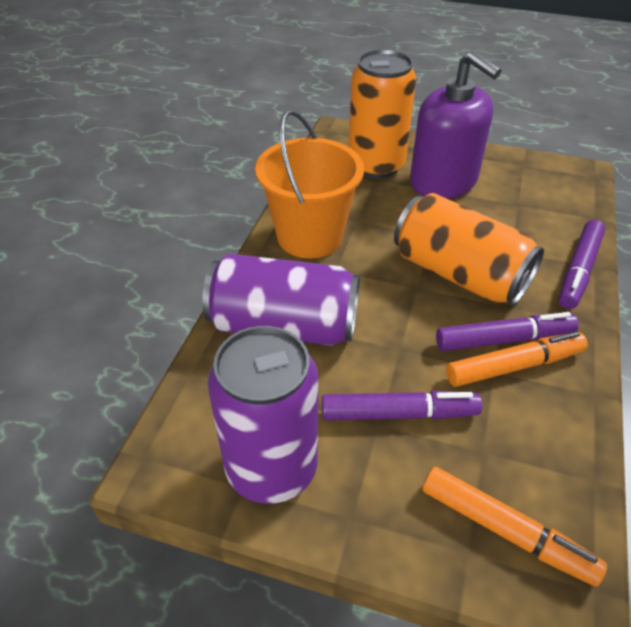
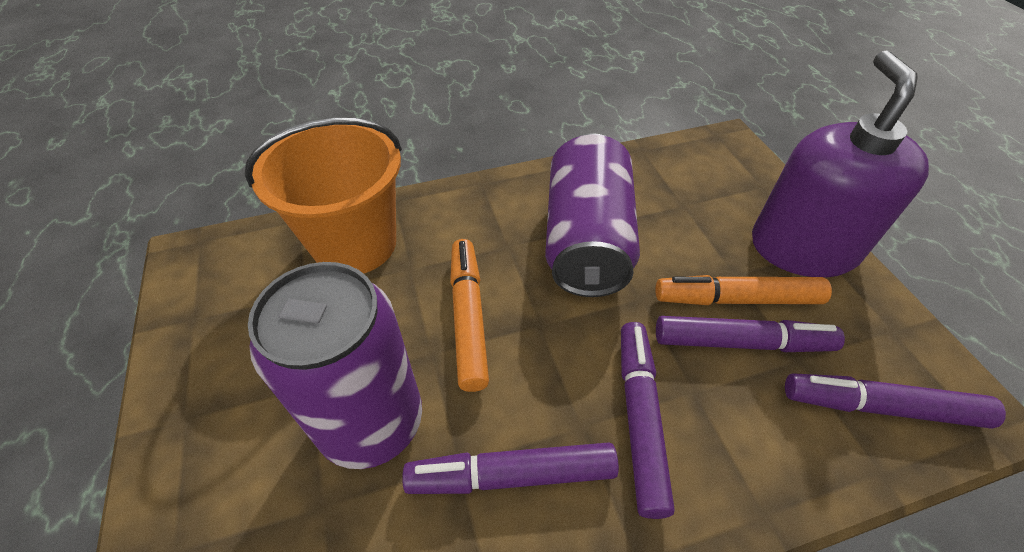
orange can: 2 -> 0
purple marker: 3 -> 4

